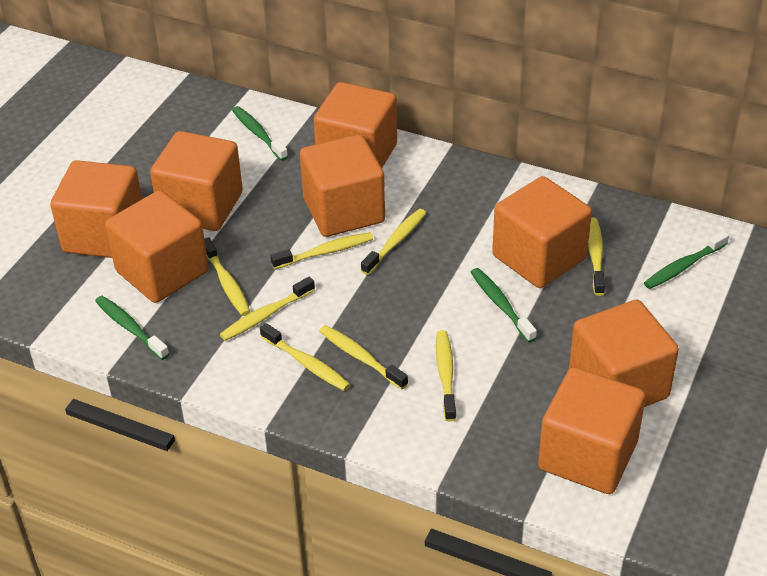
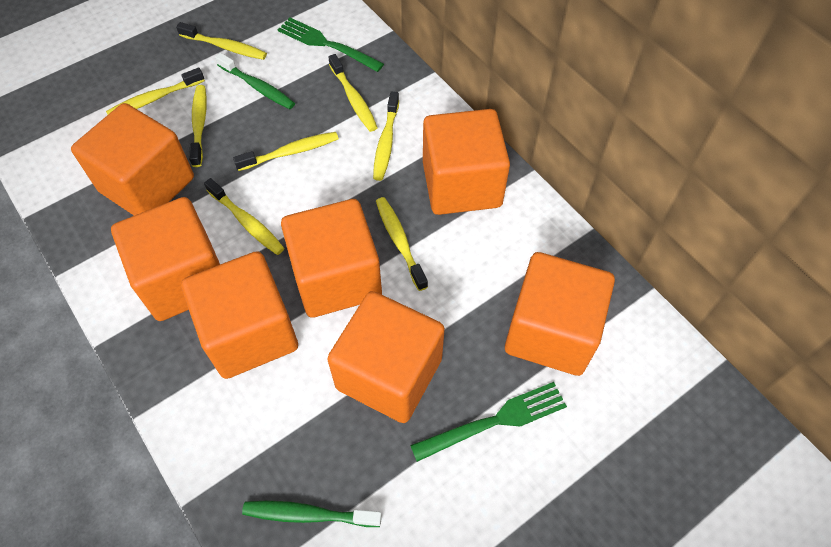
green fork: 0 -> 2
green toothbrush: 4 -> 2
orange cube: 8 -> 7

